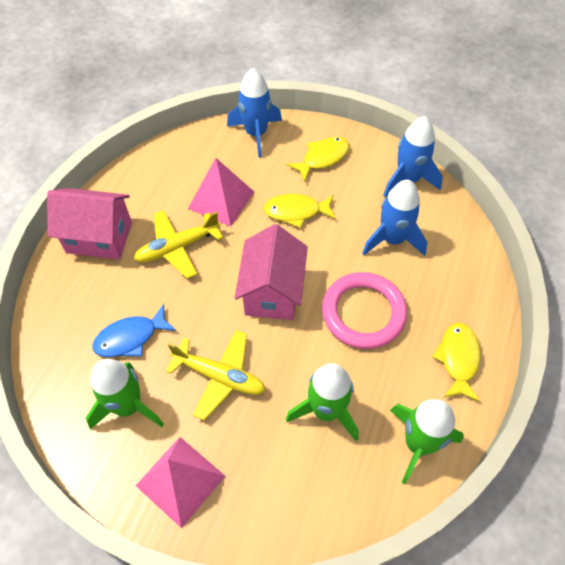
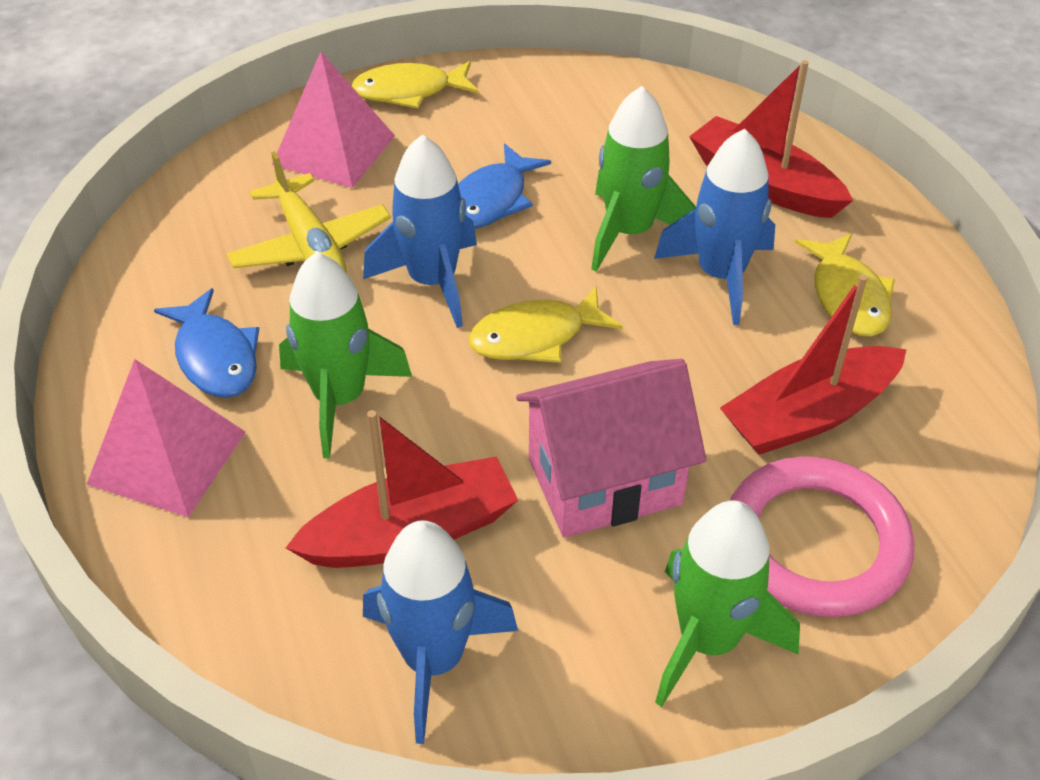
blue fish: 1 -> 2
pink house: 2 -> 1
red boat: 0 -> 3
yellow plane: 2 -> 1

